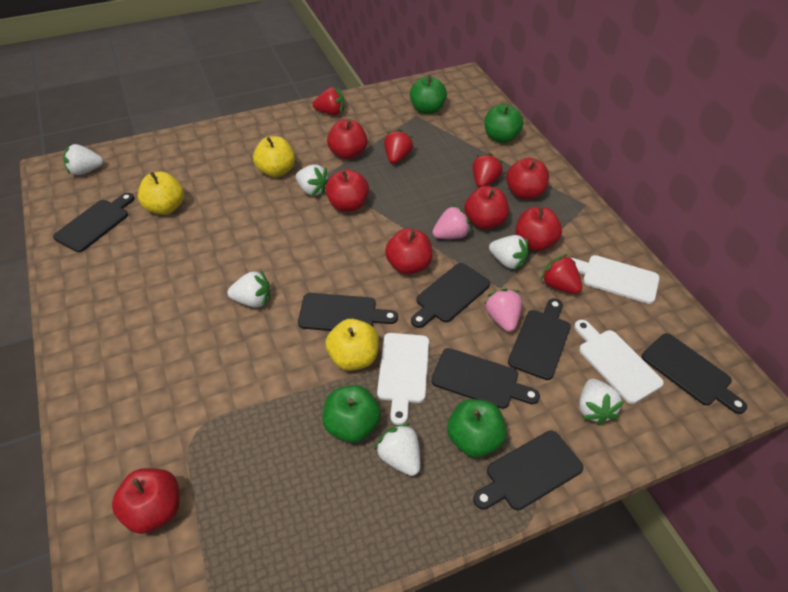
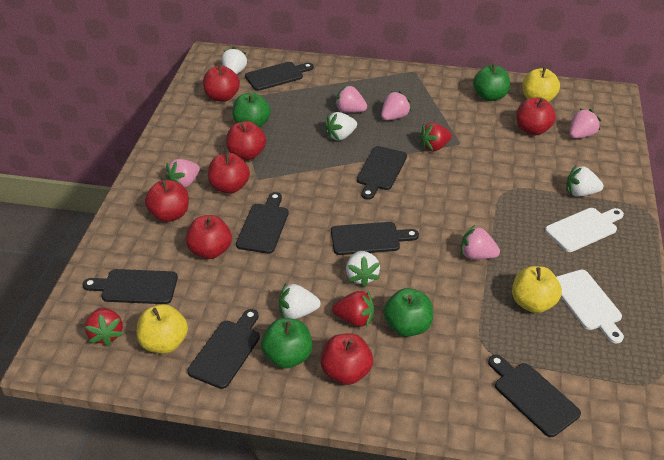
pink strawberry: 2 -> 5
red strawberry: 4 -> 3
white cutting board: 3 -> 2
white strawberry: 6 -> 5

